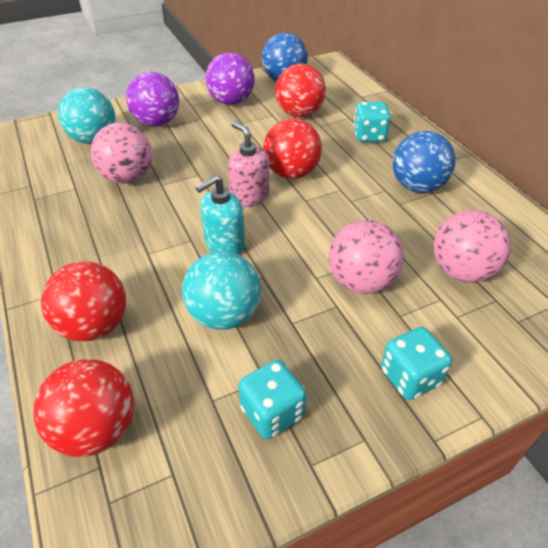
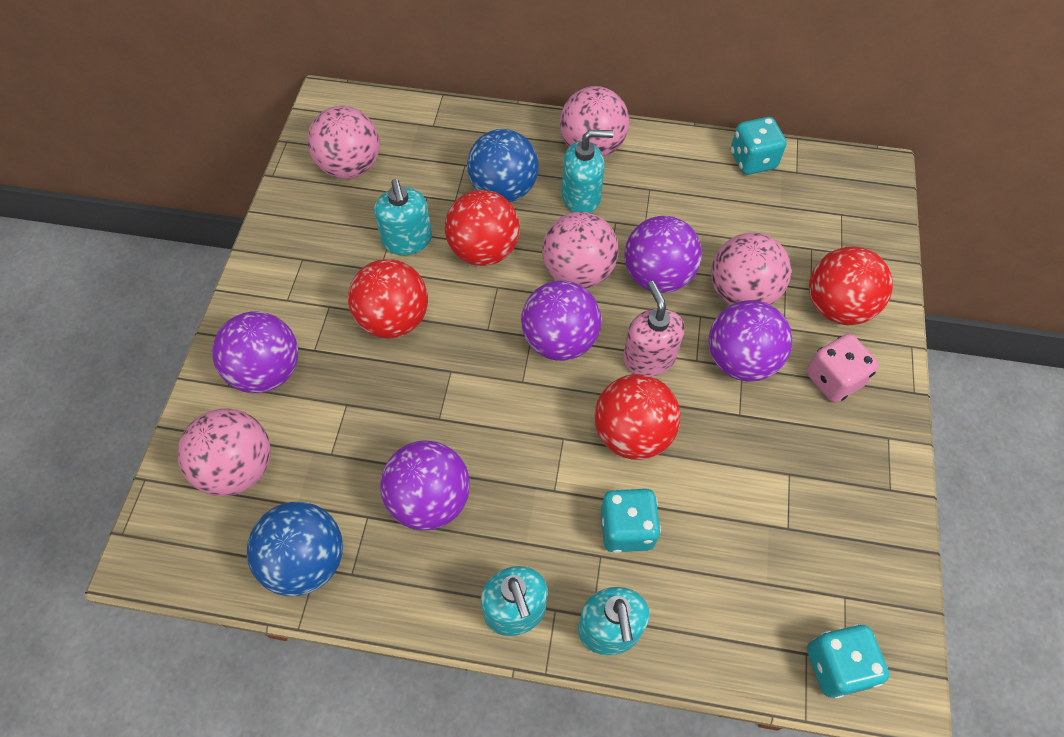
pink ball: 3 -> 5
pink dice: 0 -> 1
purple ball: 2 -> 5
turquoise ball: 2 -> 0
turquoise soap dispenser: 1 -> 4

